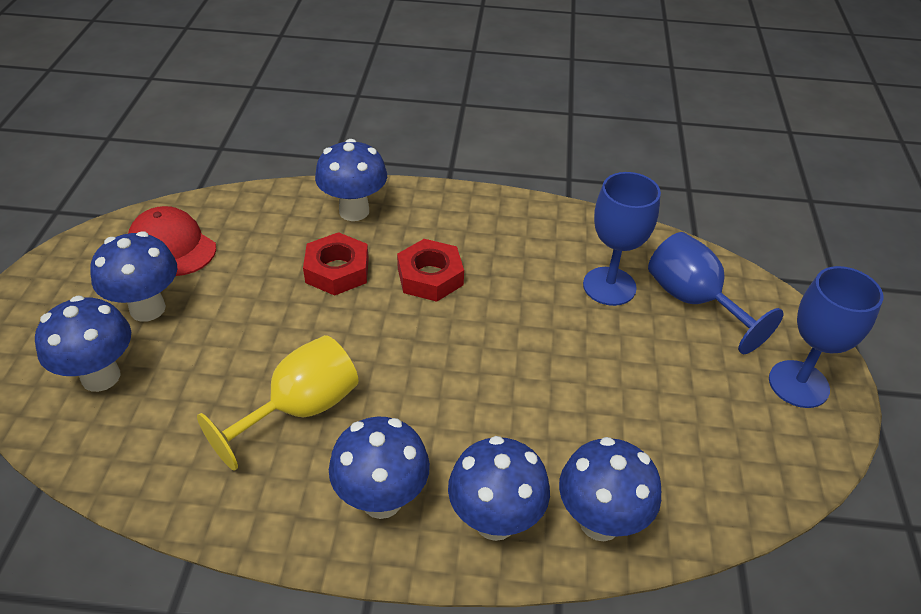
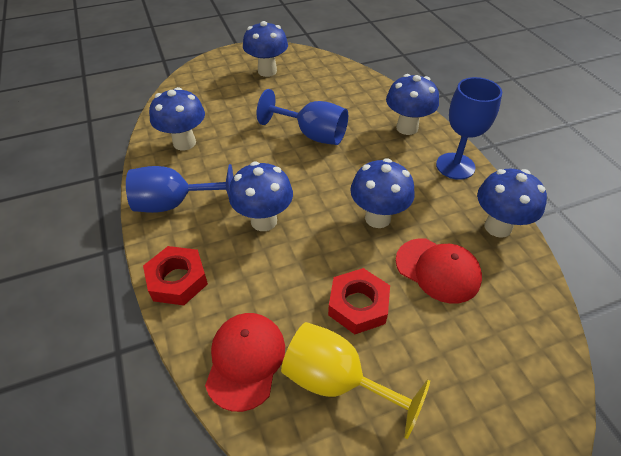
red cap: 1 -> 2

